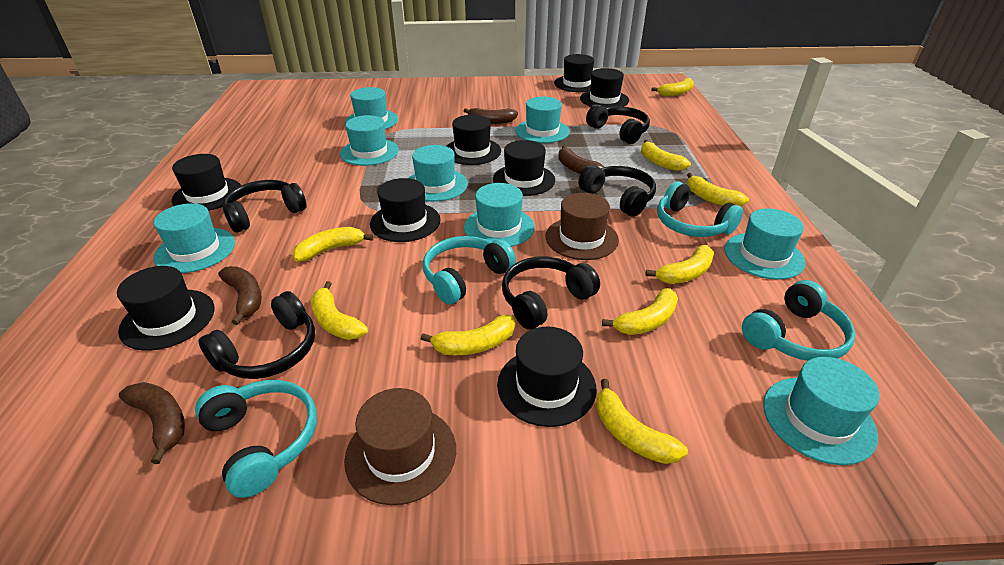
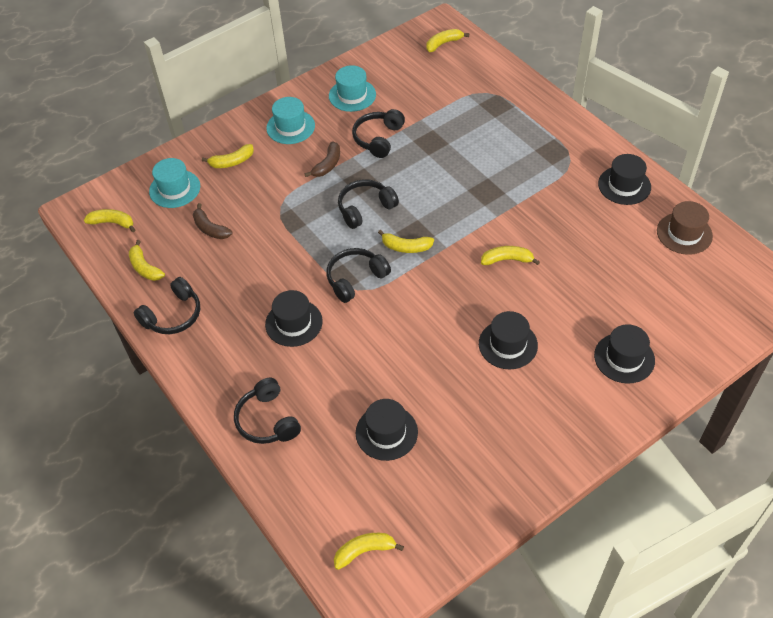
black hat: 8 -> 5
brown banana: 4 -> 2
brown hat: 2 -> 1
turquoise hat: 8 -> 3
turquoise headphones: 4 -> 0
yellow banana: 9 -> 7

